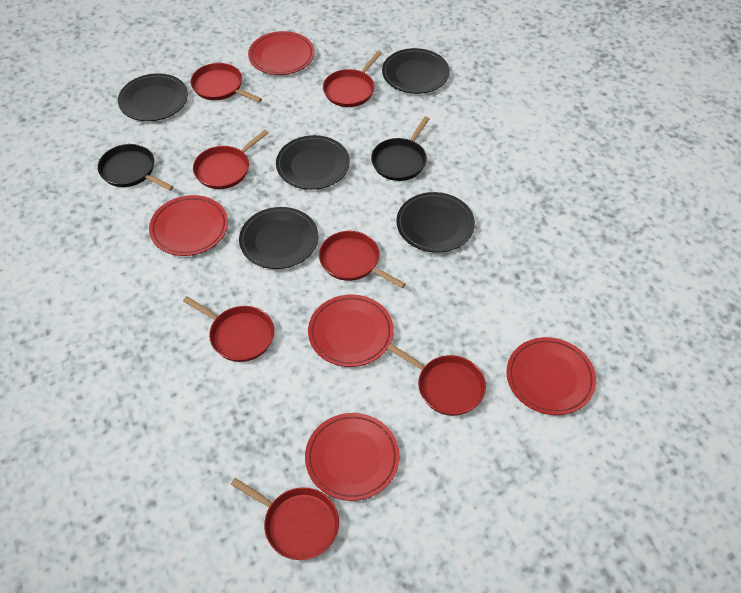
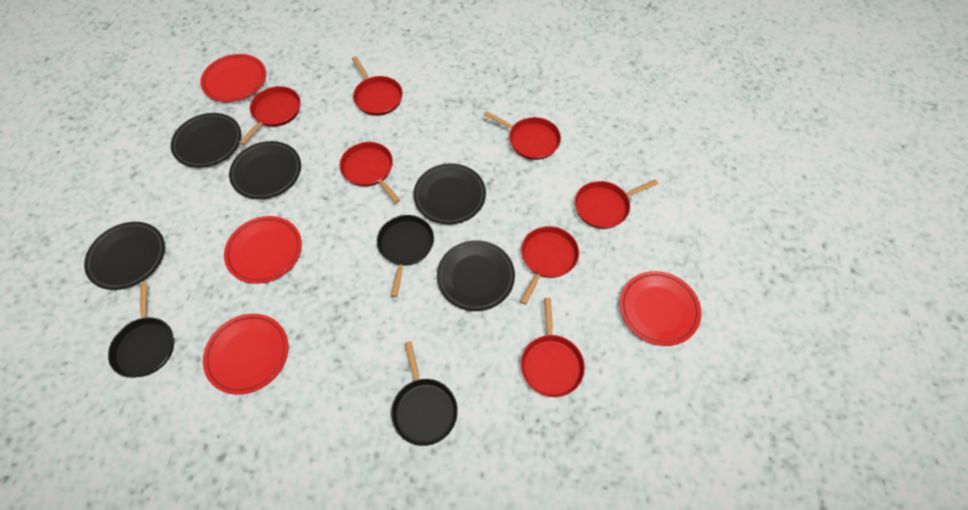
black pan: 2 -> 3
red plate: 5 -> 4

